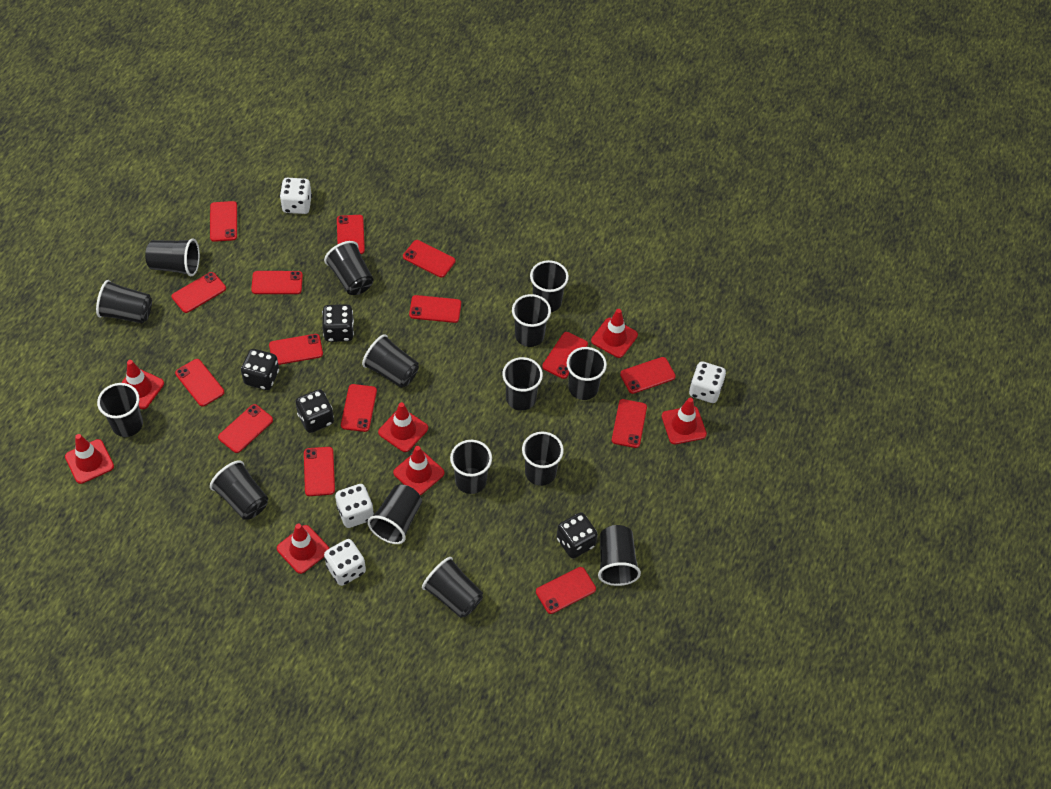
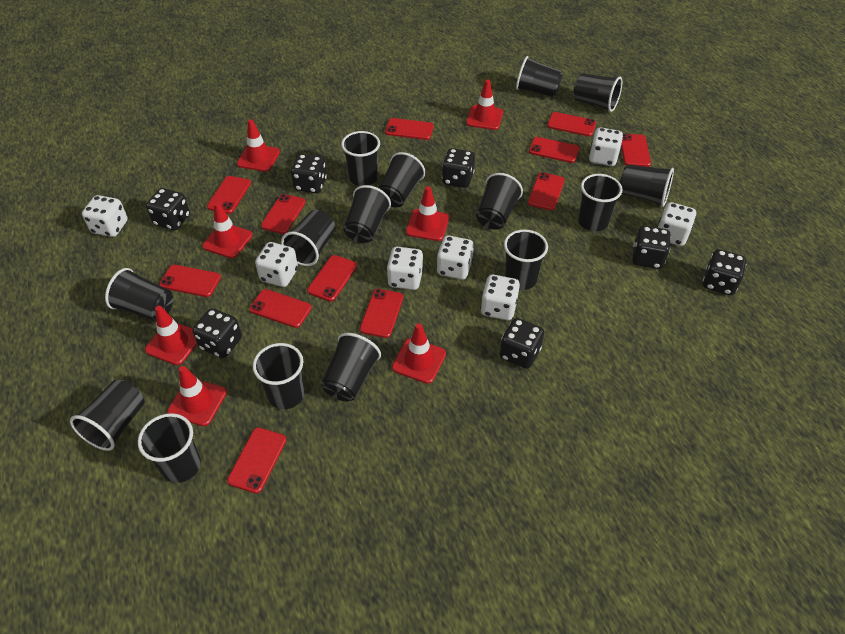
black dice: 4 -> 7
red phone: 15 -> 12
white dice: 4 -> 7

